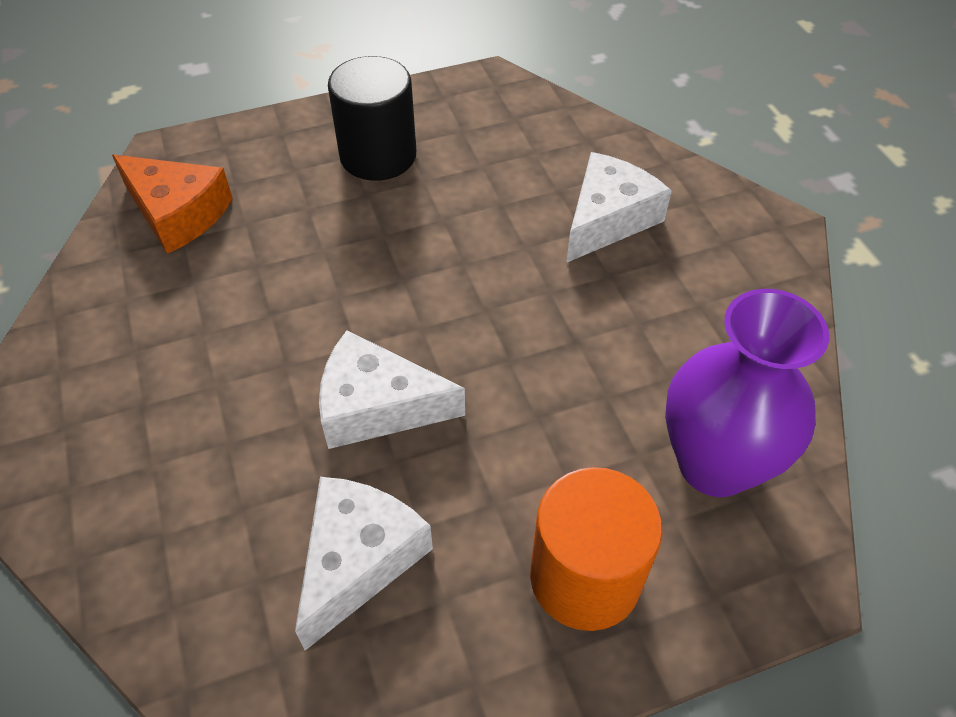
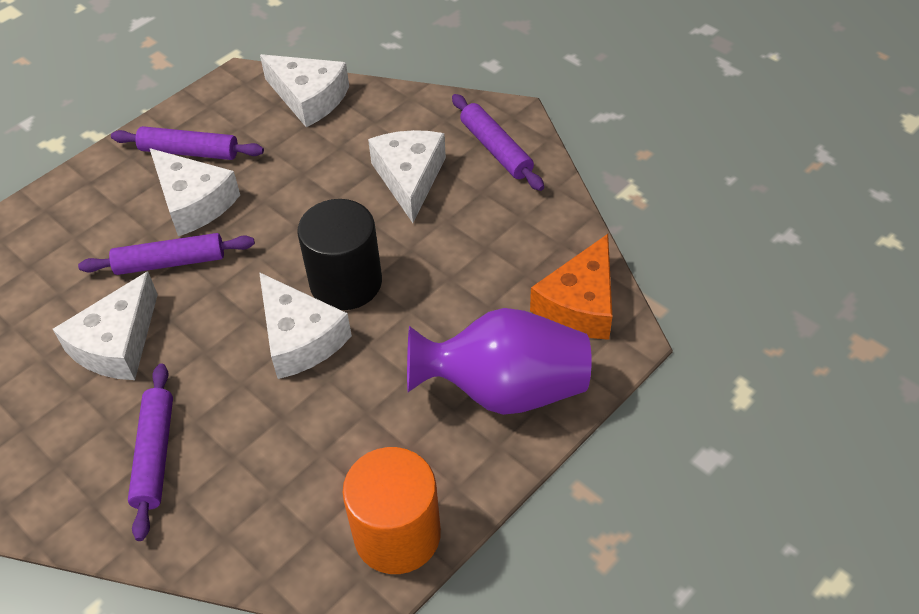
purple rolling pin: 0 -> 4
white cheese: 3 -> 5

